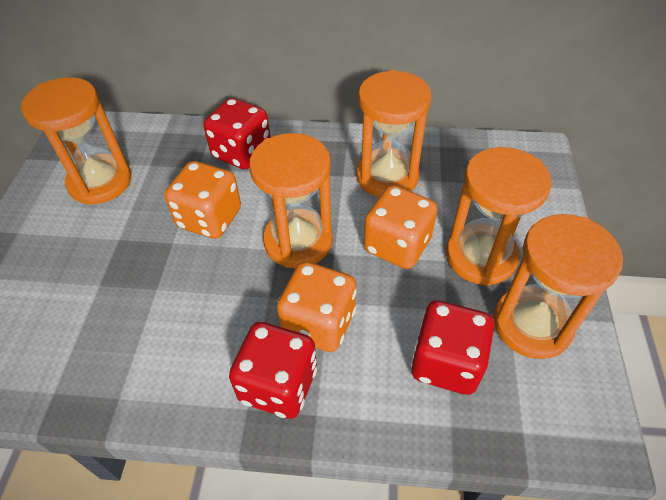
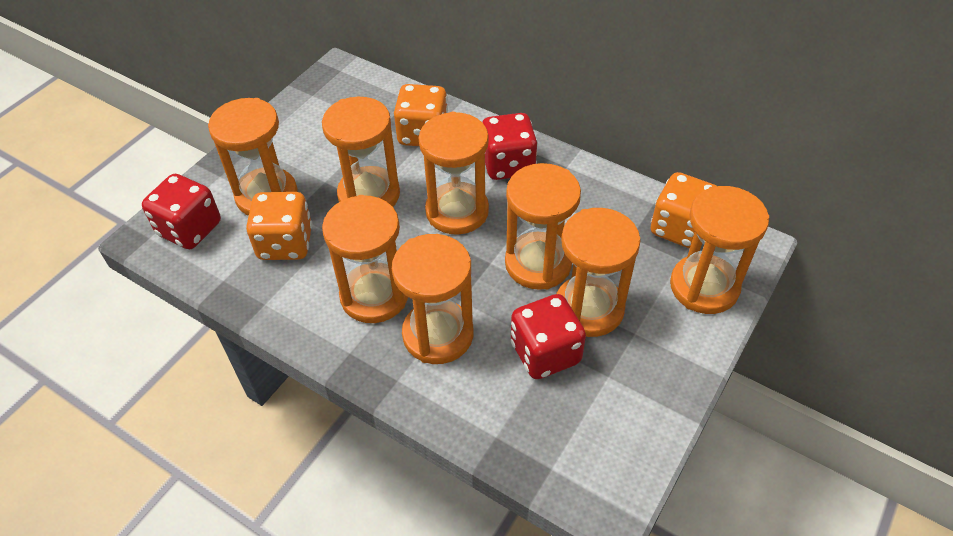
orange hourglass: 5 -> 8

